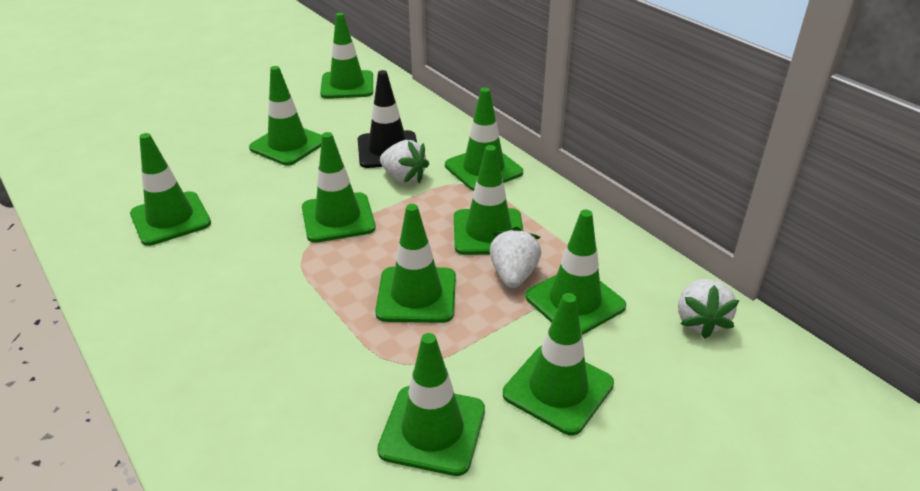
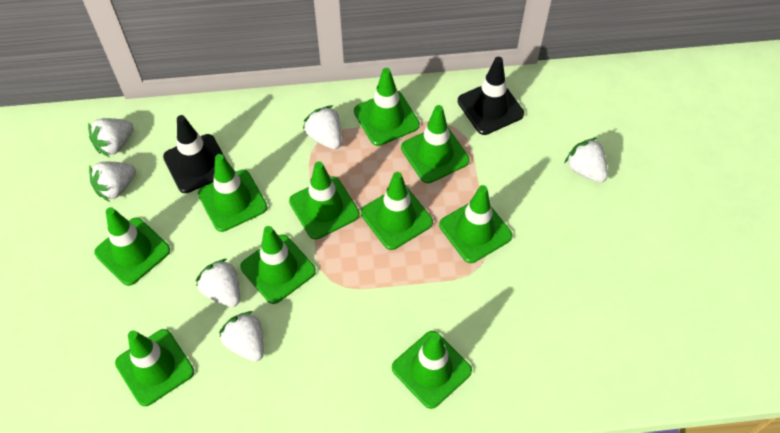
black traffic cone: 1 -> 2
white strawberry: 3 -> 6

